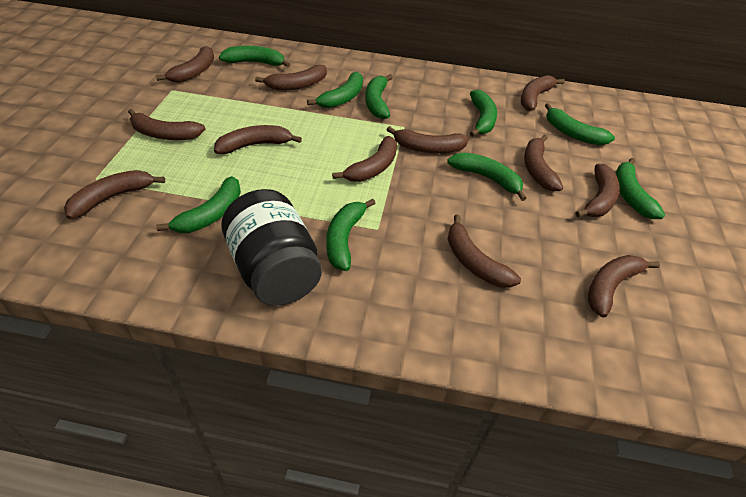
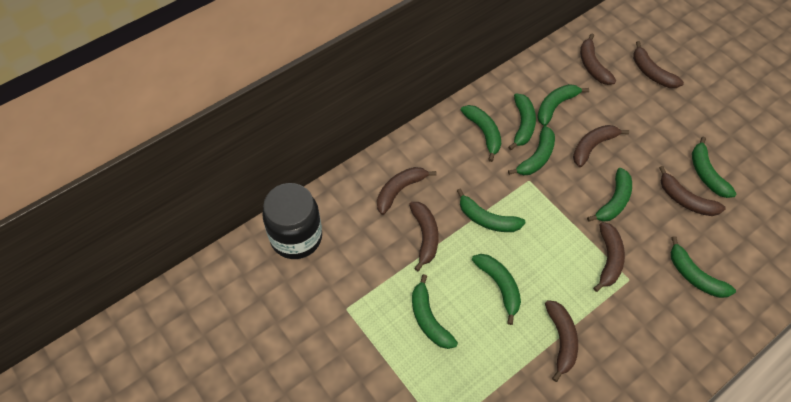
brown banana: 12 -> 8
green banana: 9 -> 10

